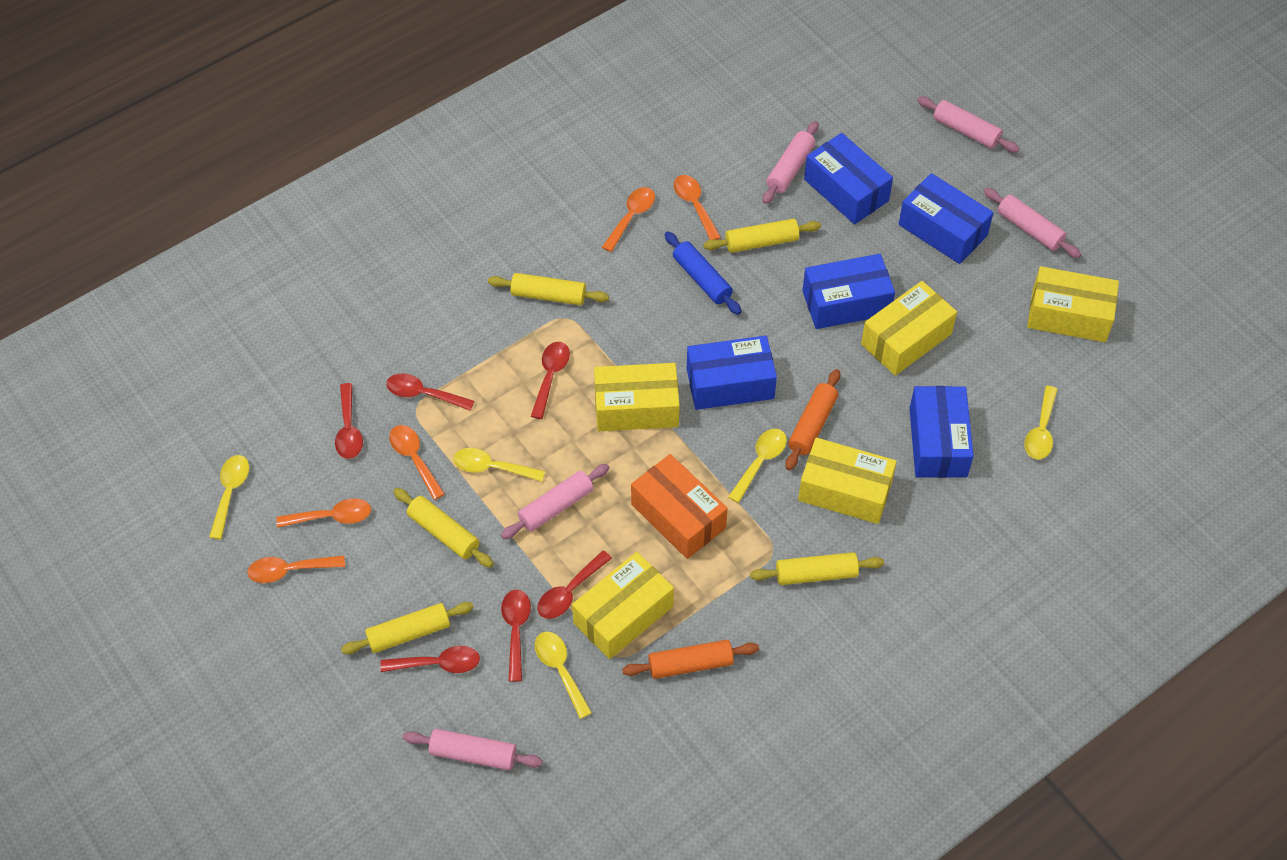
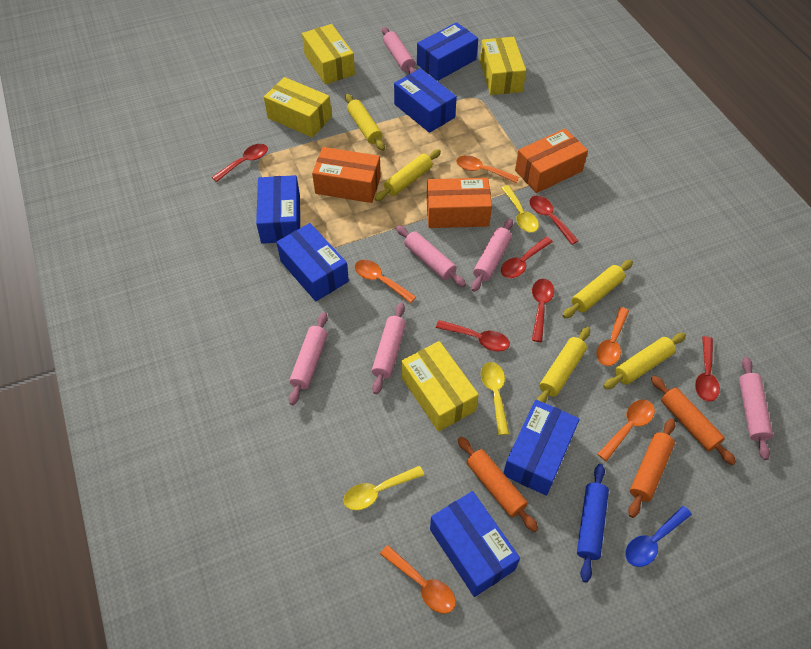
blue box: 5 -> 6
blue spoon: 0 -> 1
orange box: 1 -> 3
orange rolling pin: 2 -> 3
pink rolling pin: 5 -> 6
yellow box: 5 -> 4
yellow spoon: 5 -> 3

